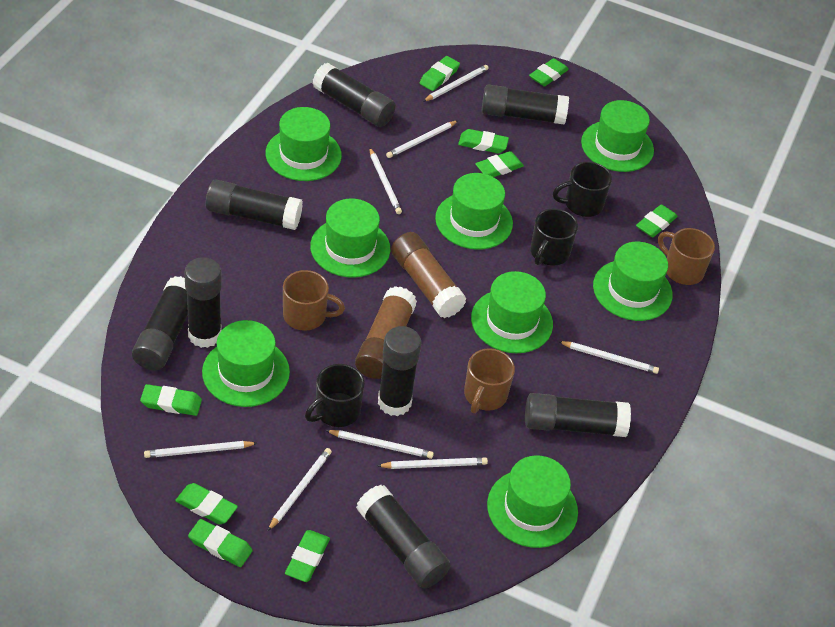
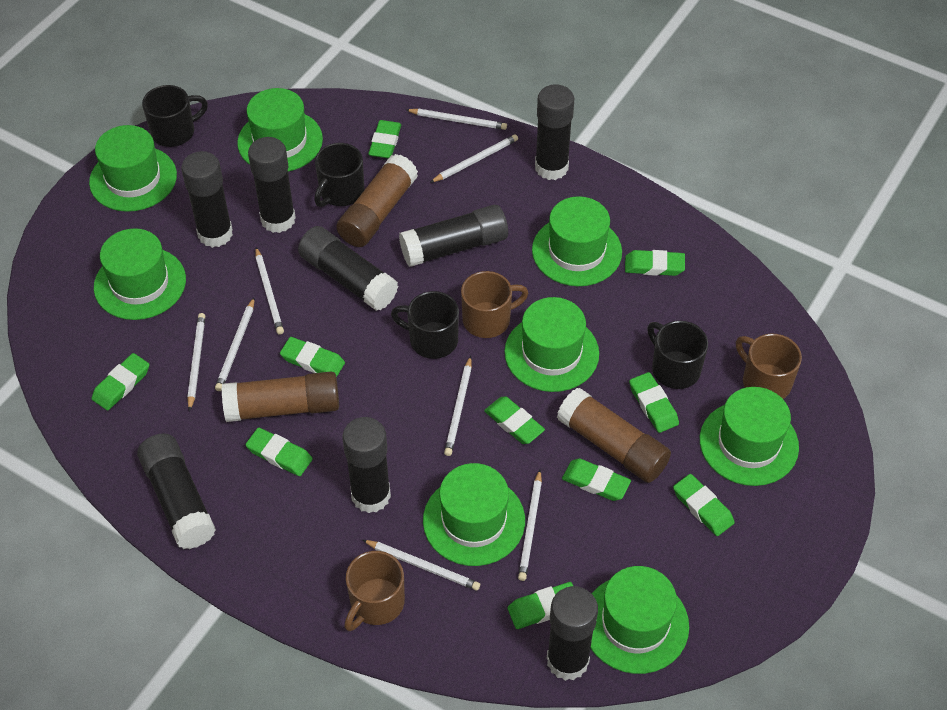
black mug: 3 -> 4
brown glue stick: 2 -> 3
green eraser: 9 -> 10

